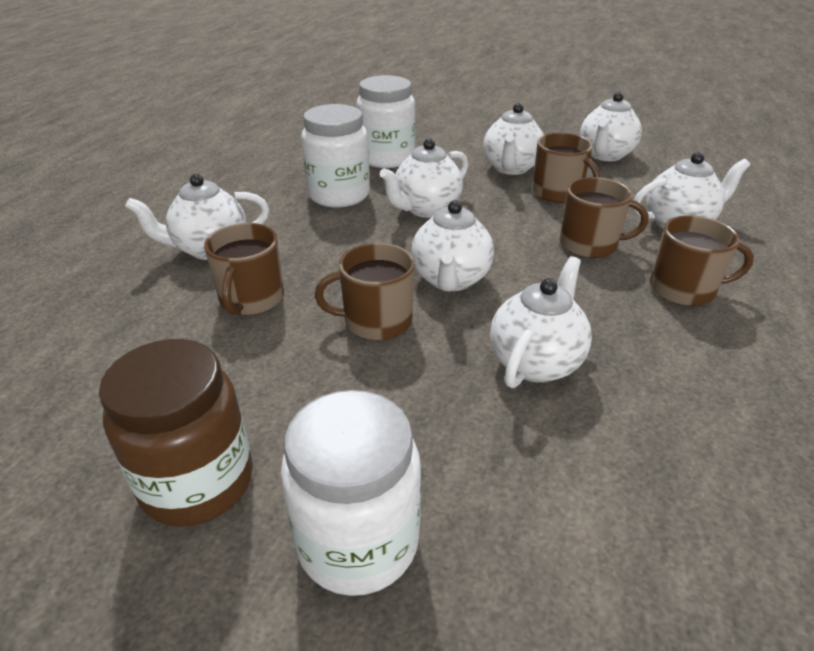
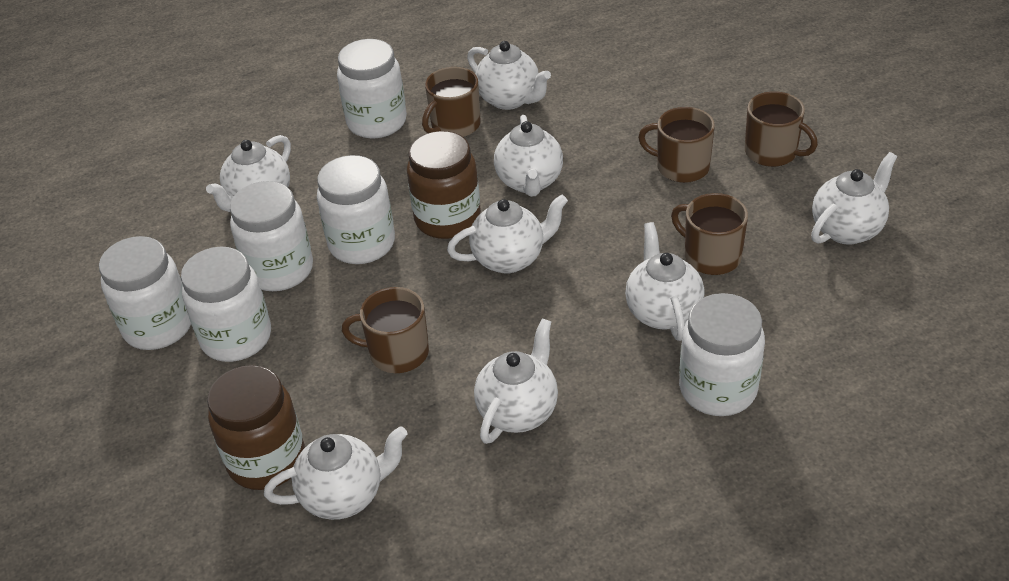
brown jar: 1 -> 2
white jar: 3 -> 6
white teapot: 7 -> 8

